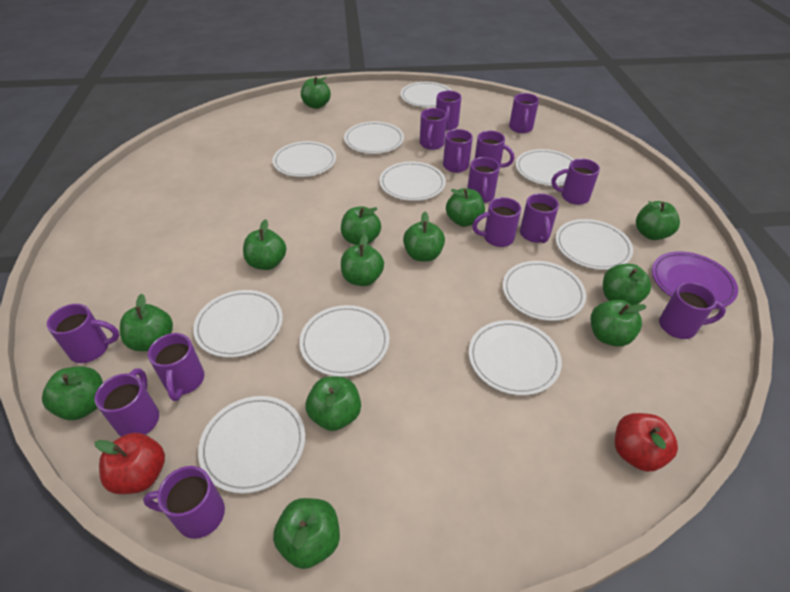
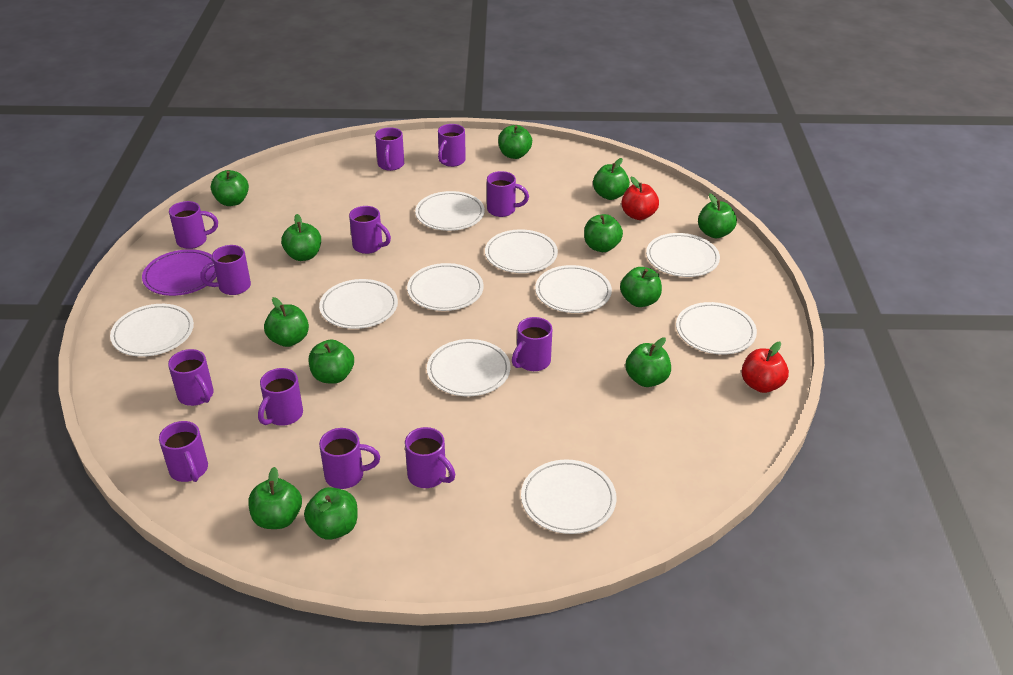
green apple: 13 -> 12
purple mug: 14 -> 12
white plate: 11 -> 10

